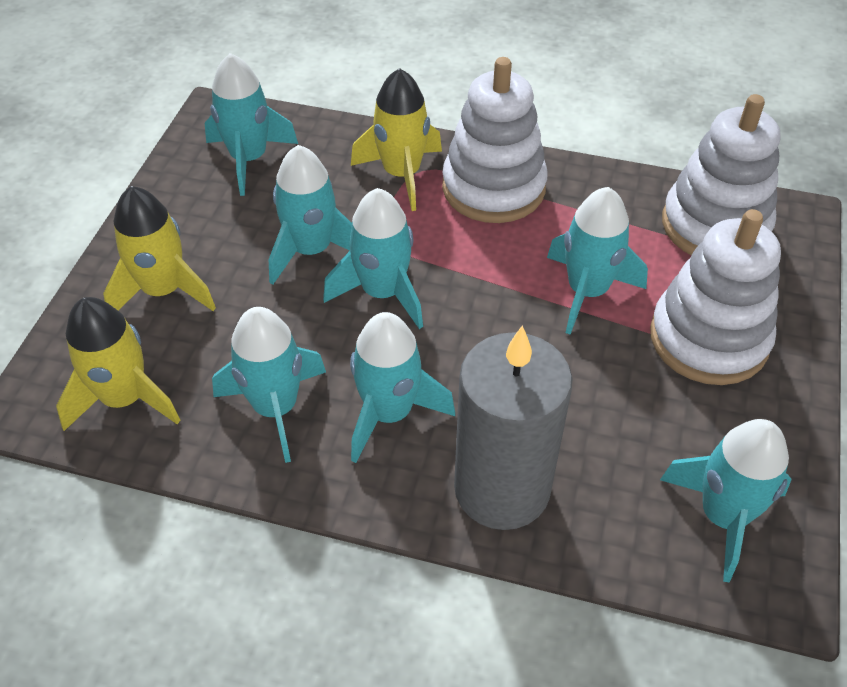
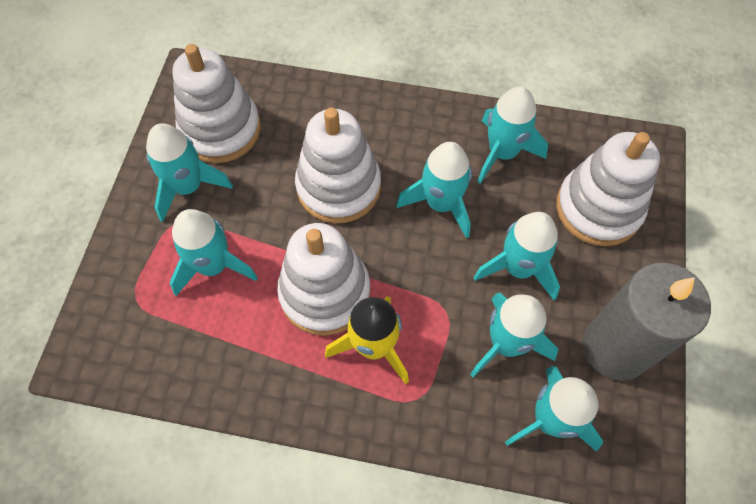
white stacking toy: 3 -> 4
yellow rocket: 3 -> 1

